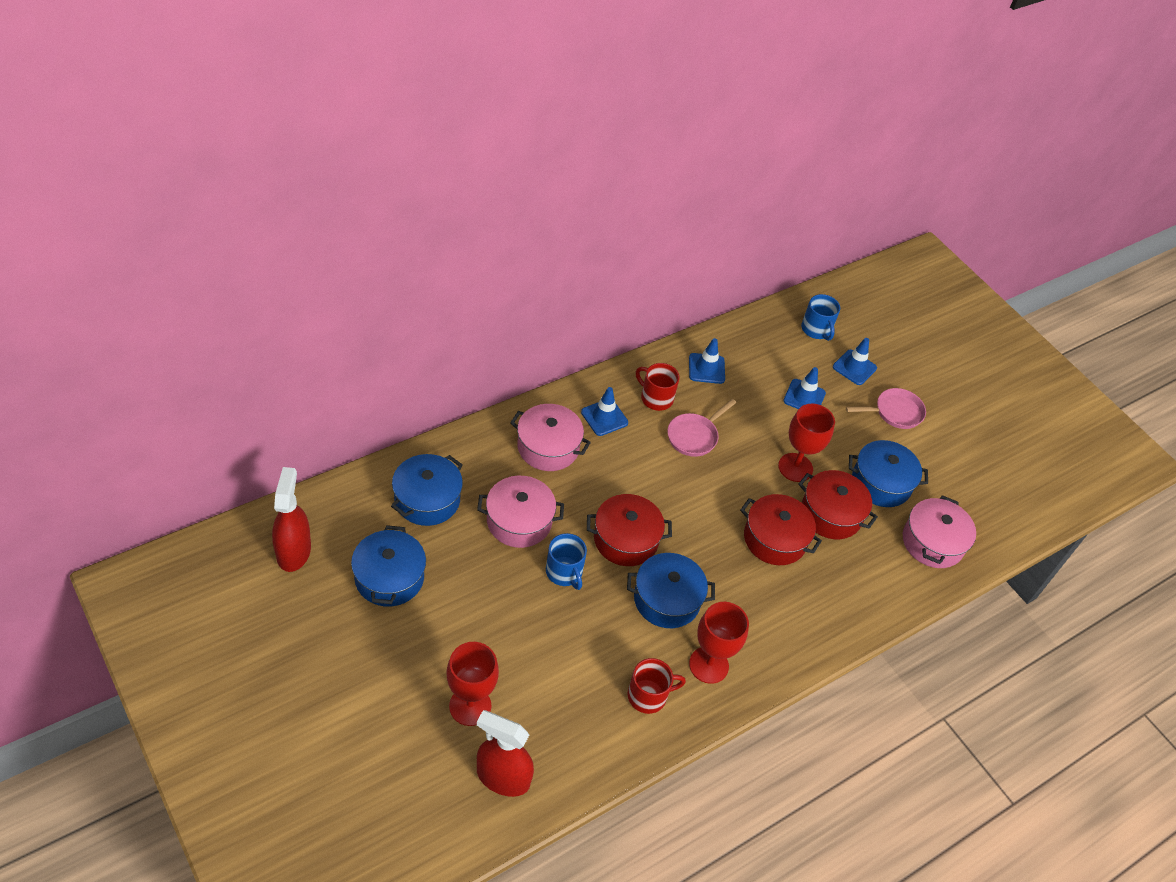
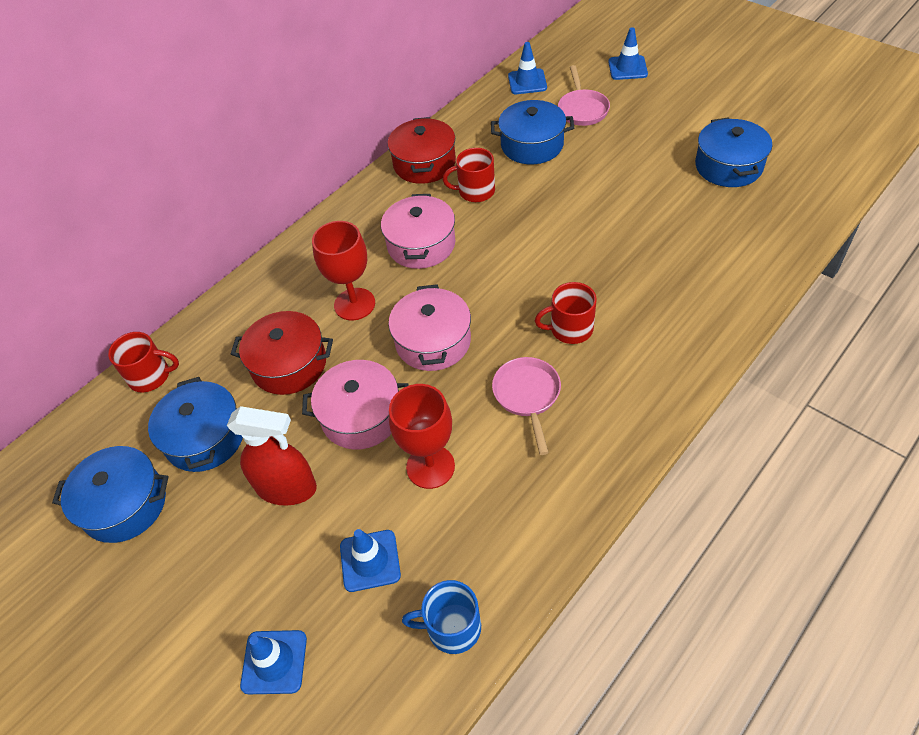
blue mug: 2 -> 1
red goblet: 3 -> 2
red mug: 2 -> 3
red pot: 3 -> 2
red spray bottle: 2 -> 1

